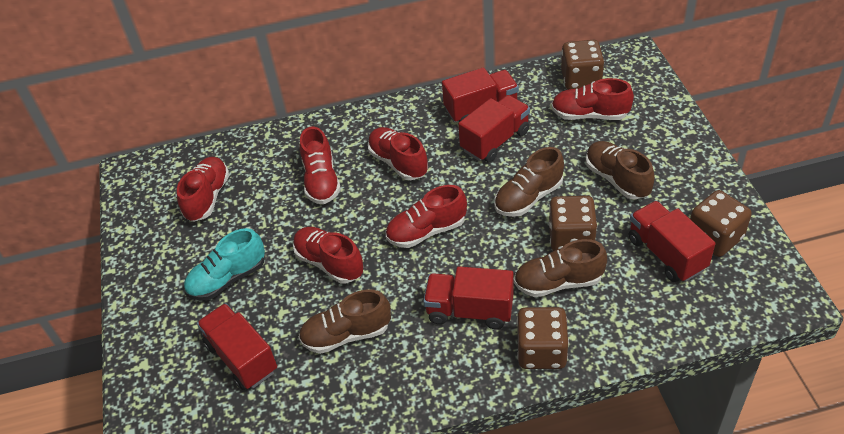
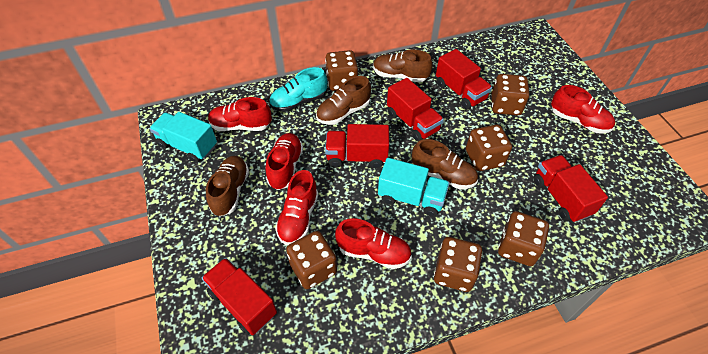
brown dice: 4 -> 6
red shoe: 6 -> 5
turquoise truck: 0 -> 2

